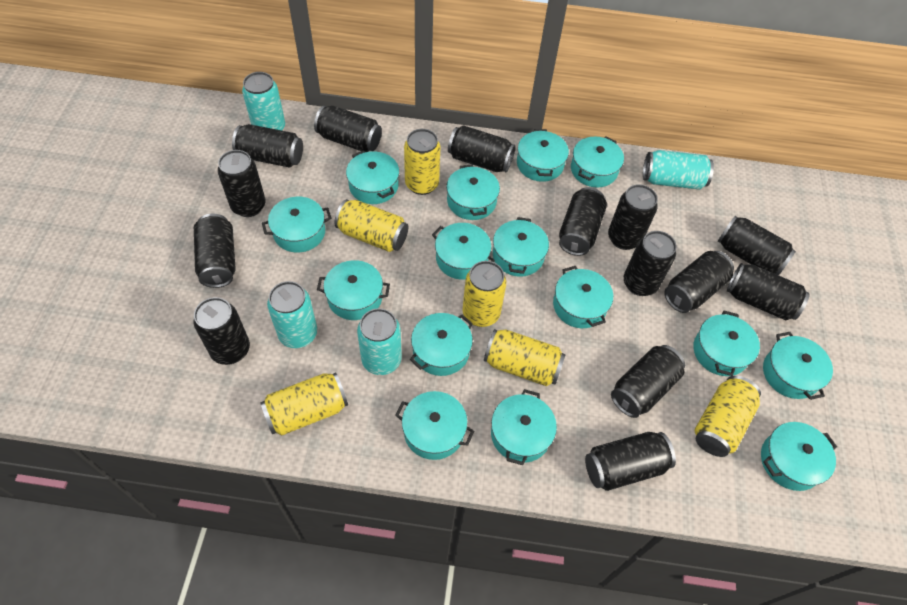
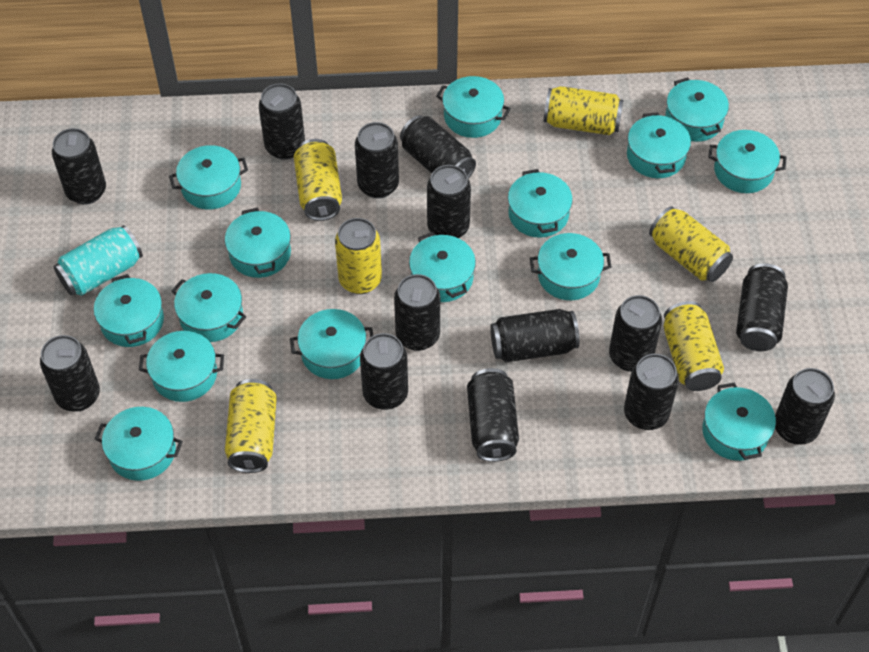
turquoise can: 4 -> 1

